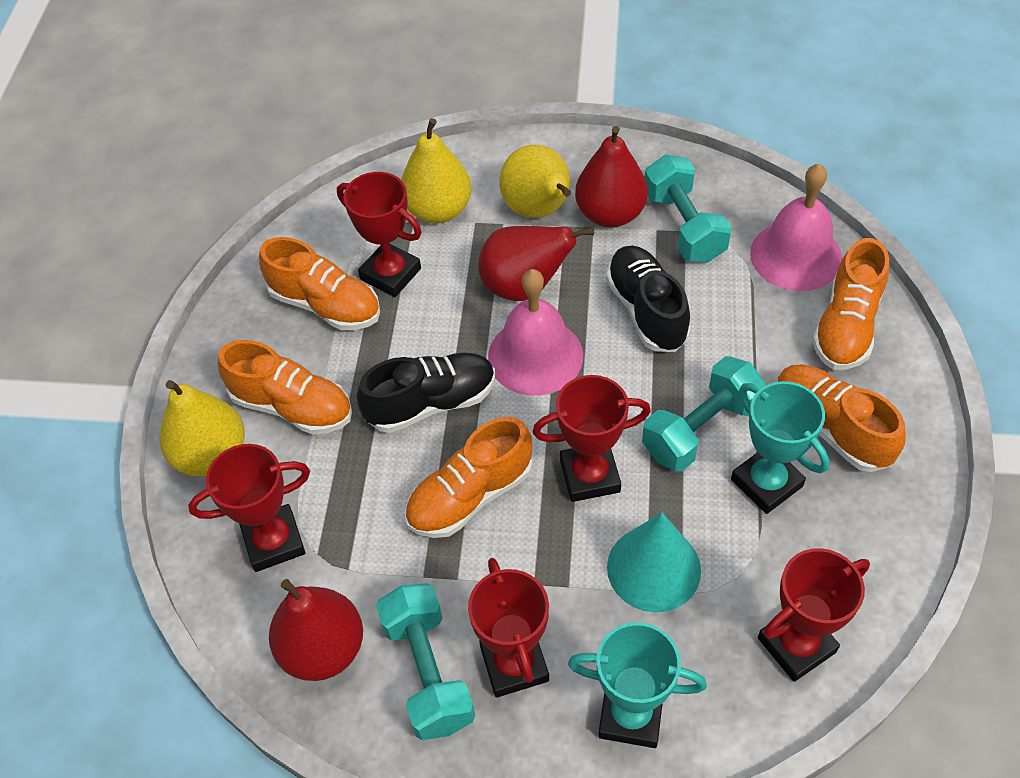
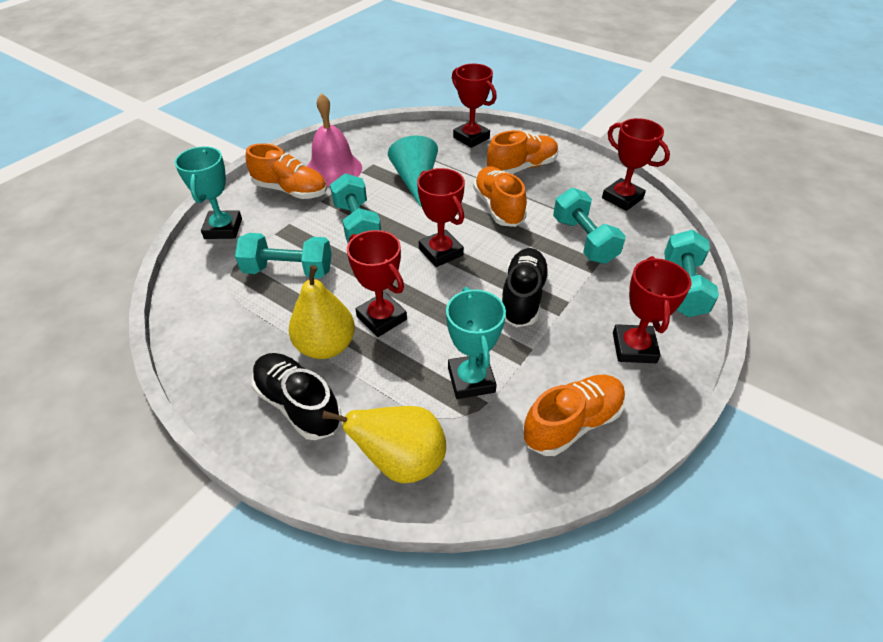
orange shoe: 5 -> 4
pink bell: 2 -> 1
red pear: 3 -> 0
turquoise dumbbell: 3 -> 4
yellow pear: 3 -> 2

